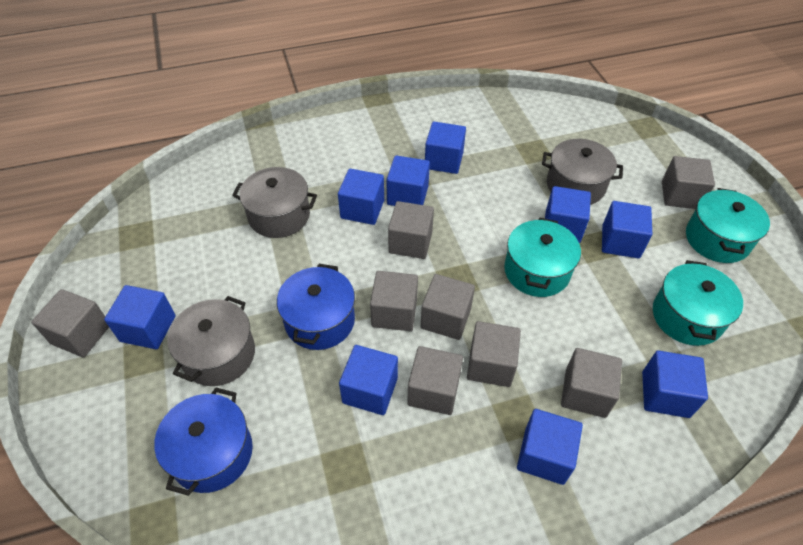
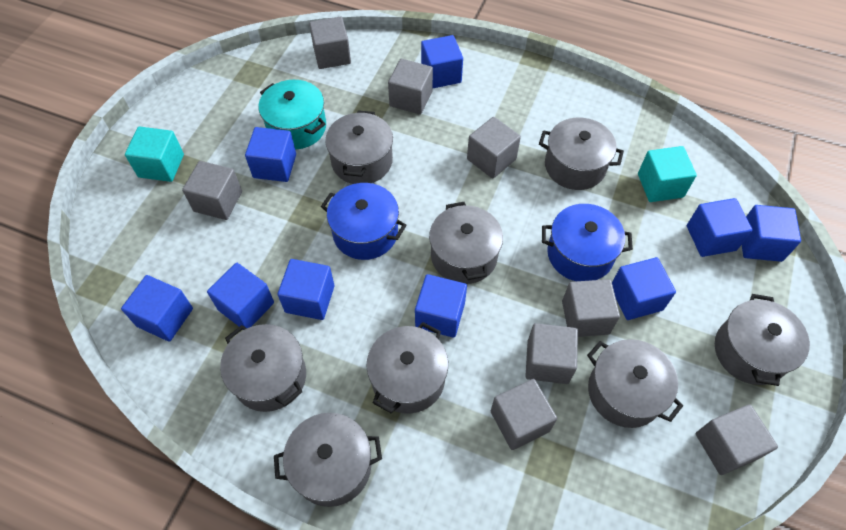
grey pot: 3 -> 8
turquoise cube: 0 -> 2
turquoise pot: 3 -> 1

